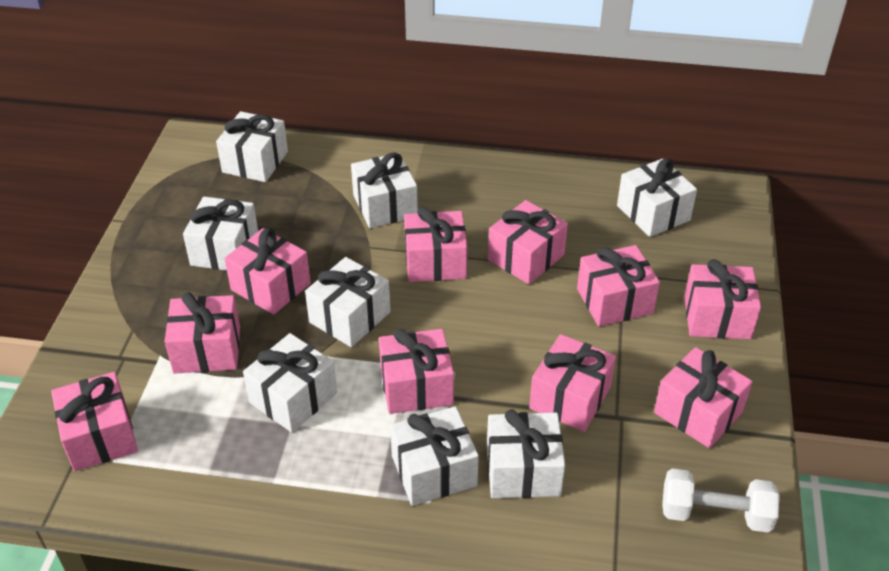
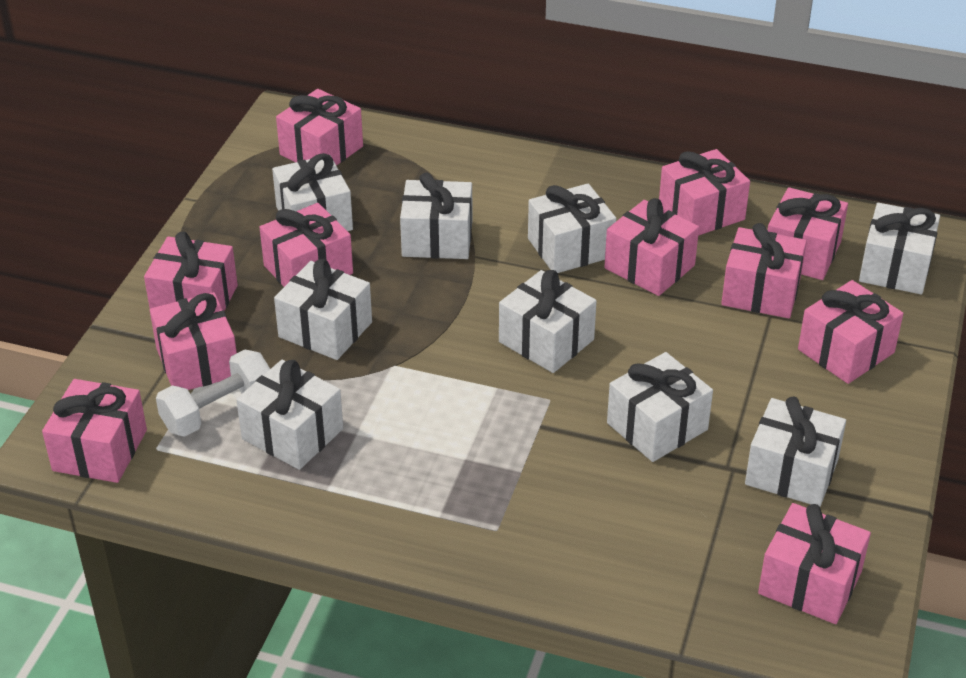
pink gift: 10 -> 11
white gift: 8 -> 9

